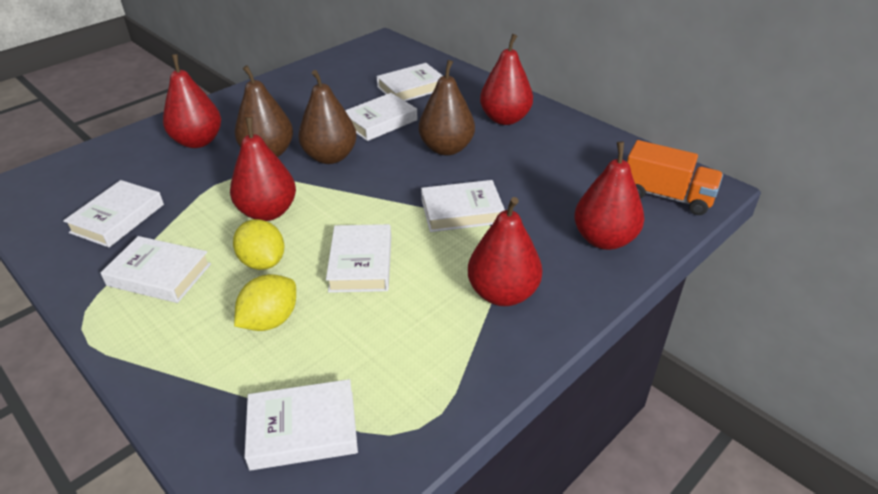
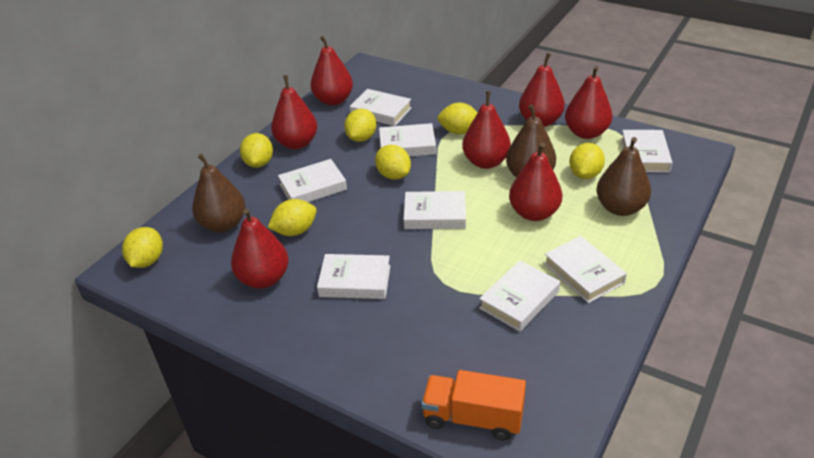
red pear: 5 -> 7
white book: 7 -> 8
yellow lemon: 2 -> 7

